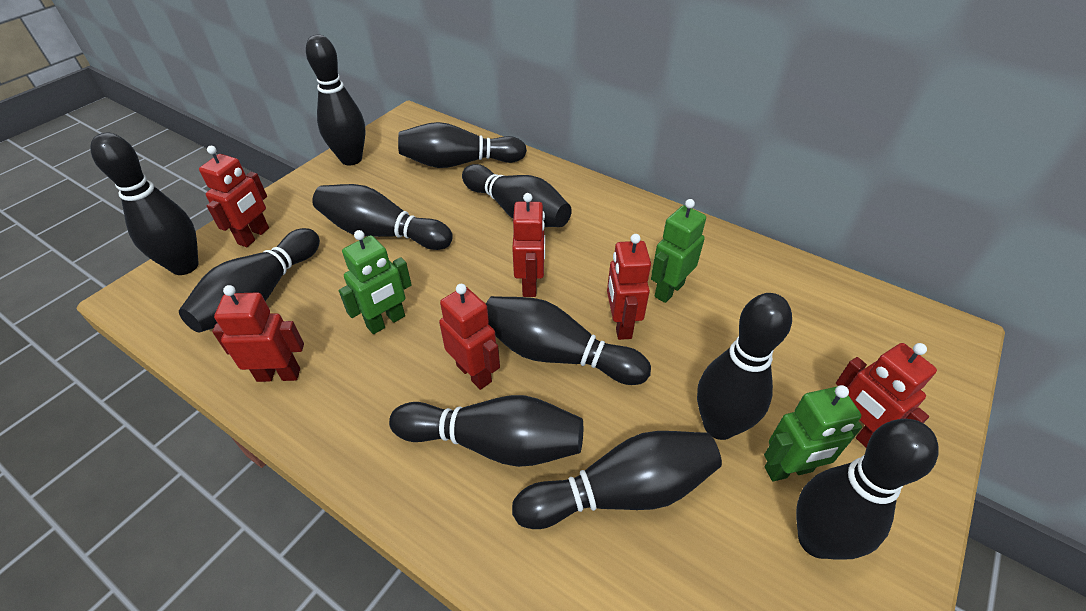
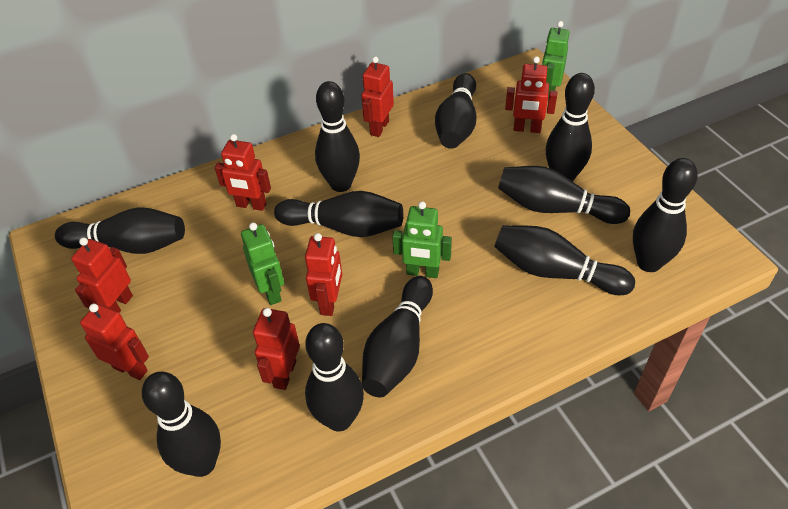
red robot: 6 -> 7

